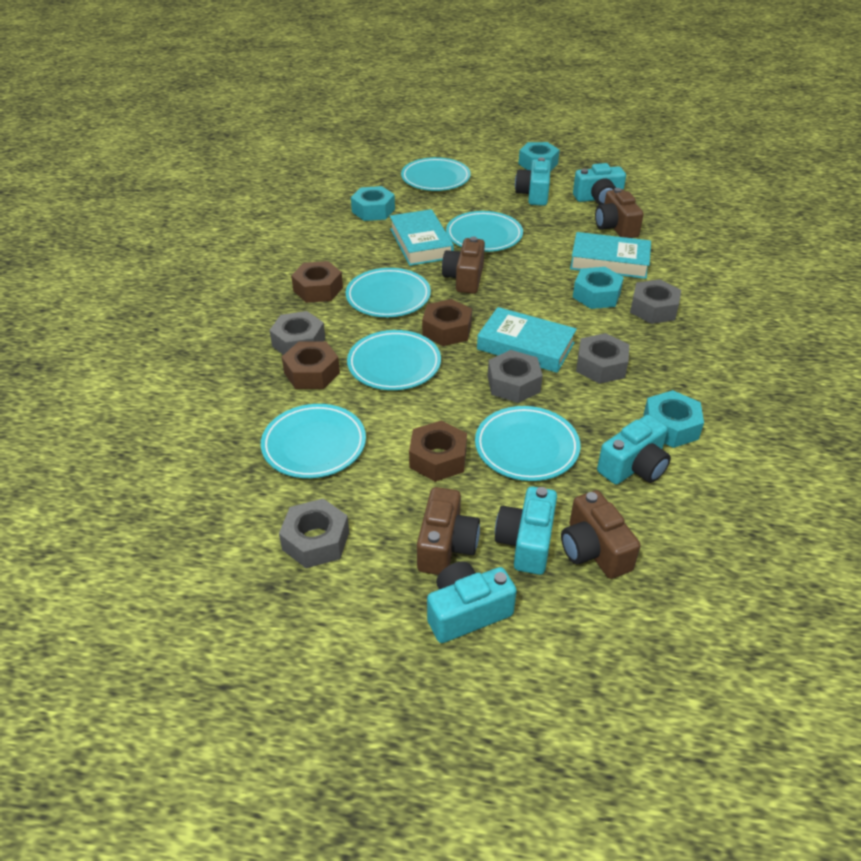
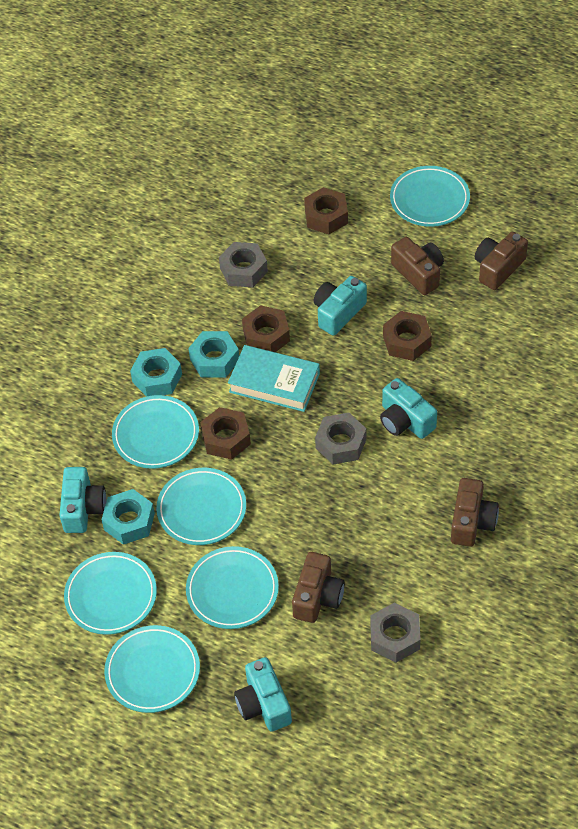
grey nut: 5 -> 3
turquoise book: 3 -> 1
turquoise camera: 5 -> 4
turquoise nut: 4 -> 3

